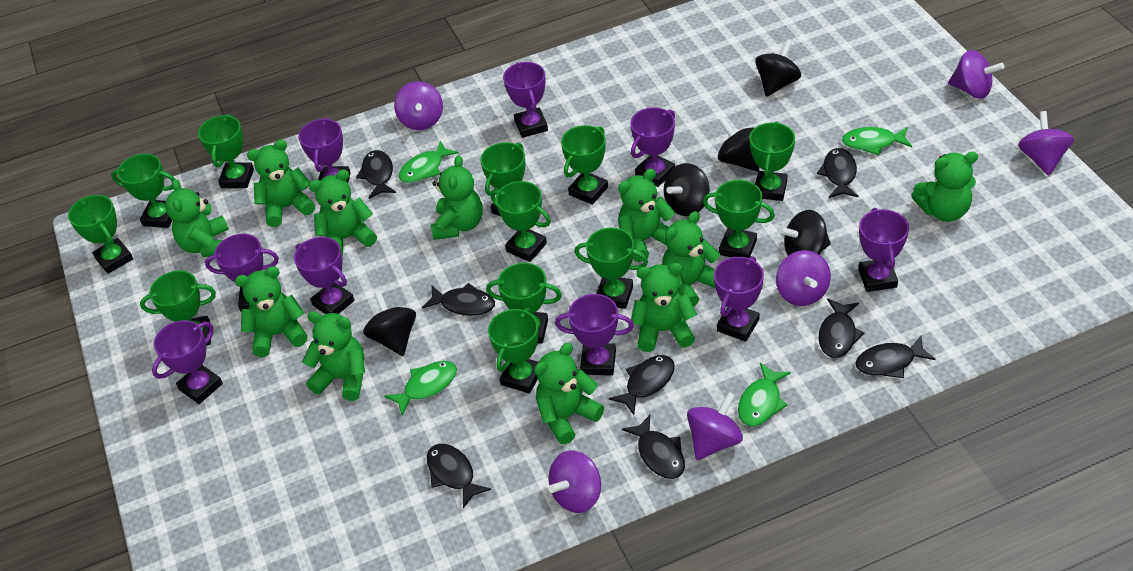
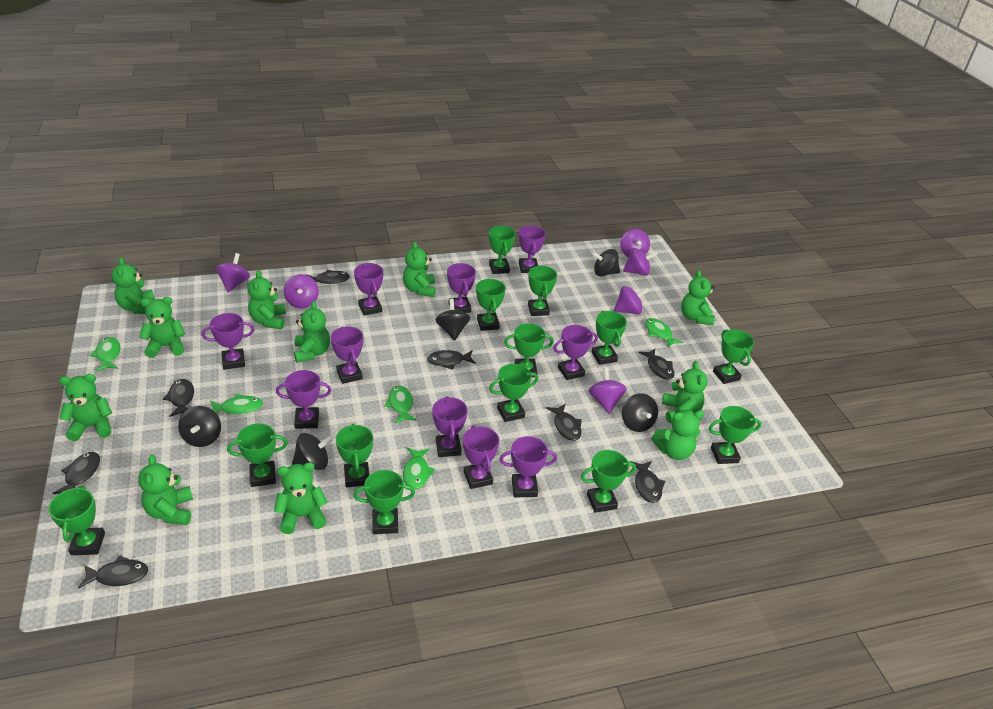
green fish: 4 -> 5
green trophy: 12 -> 13
purple trophy: 9 -> 10

